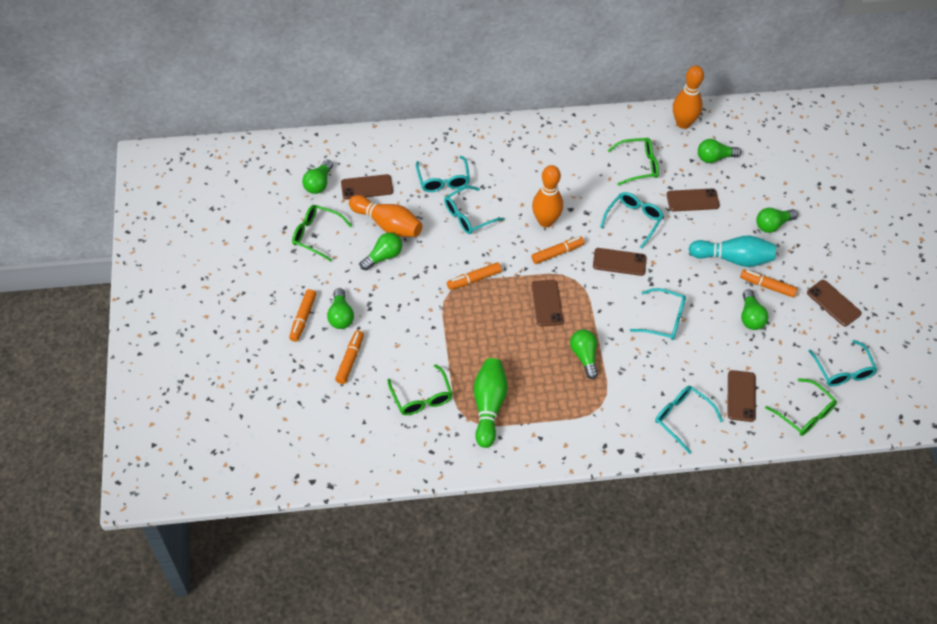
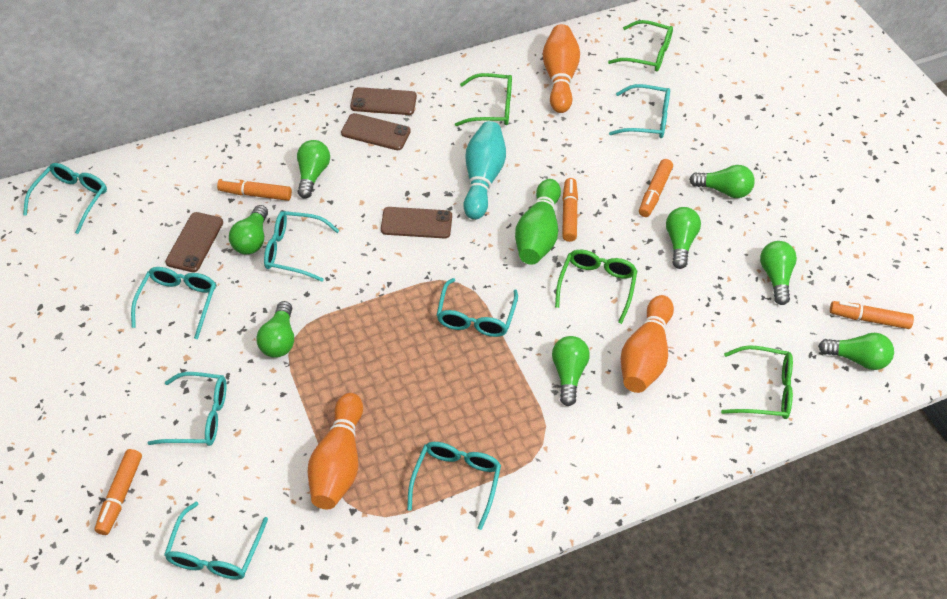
brown phone: 6 -> 4
green light bulb: 7 -> 8
turquoise glasses: 6 -> 8

